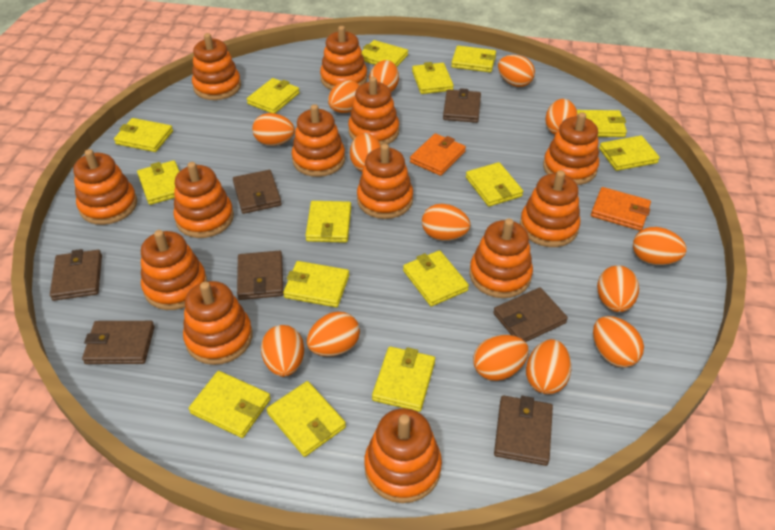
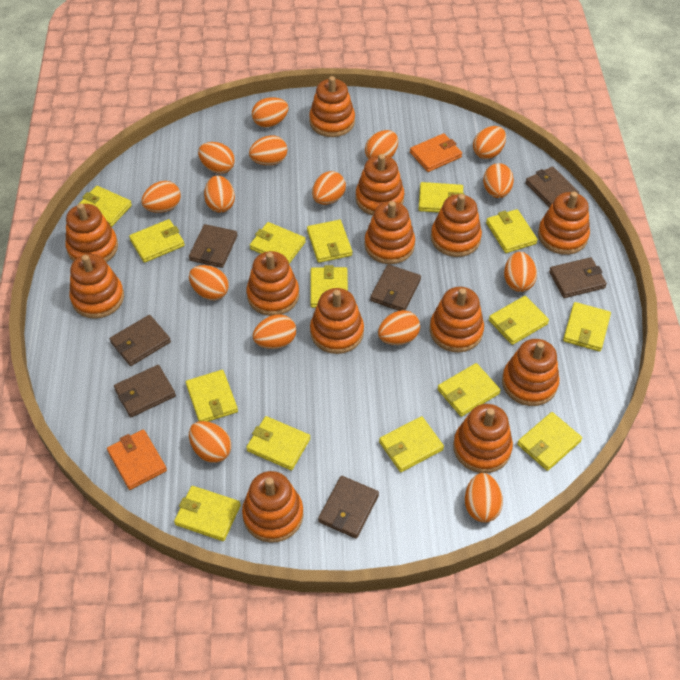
orange egg: 14 -> 15

